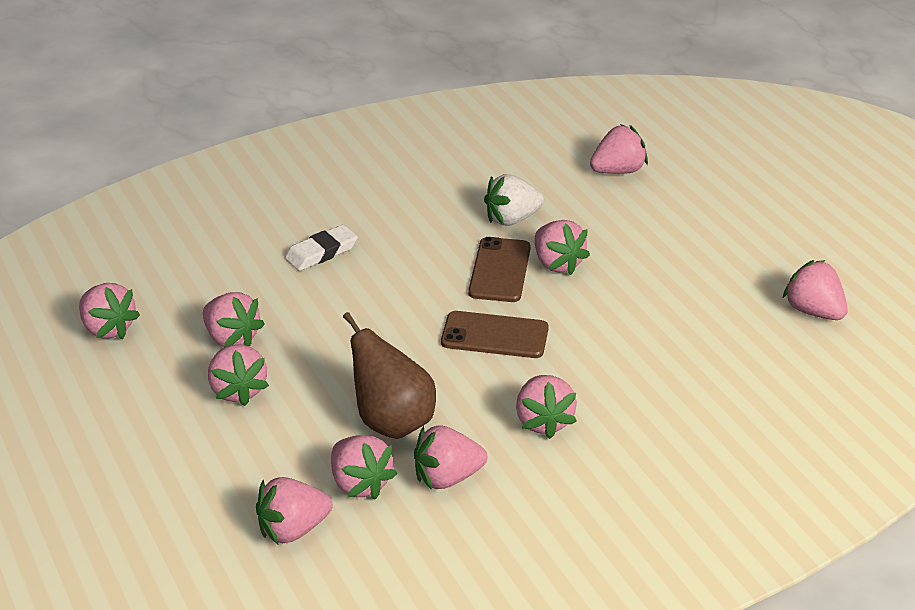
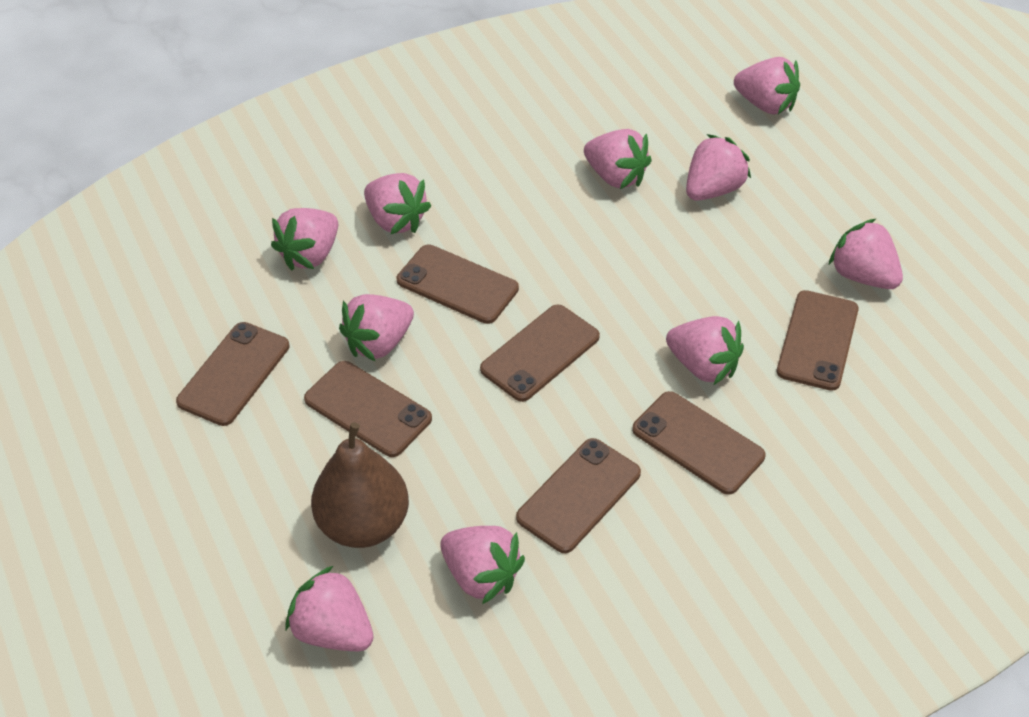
brown phone: 2 -> 7
white eraser: 1 -> 0
white strawberry: 1 -> 0

